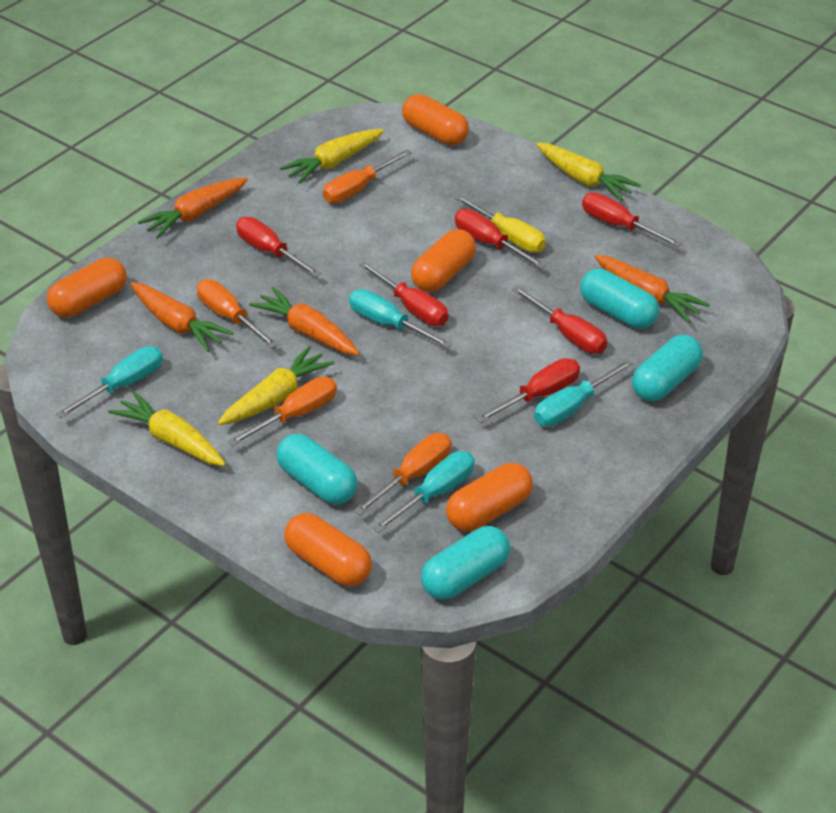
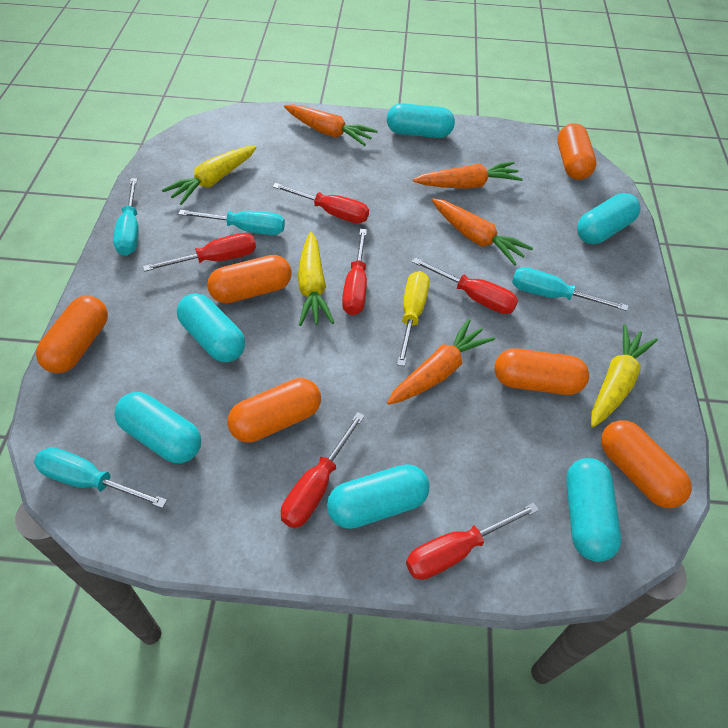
orange capsule: 5 -> 6
orange screwdriver: 4 -> 0
turquoise capsule: 4 -> 6
yellow carrot: 4 -> 3

